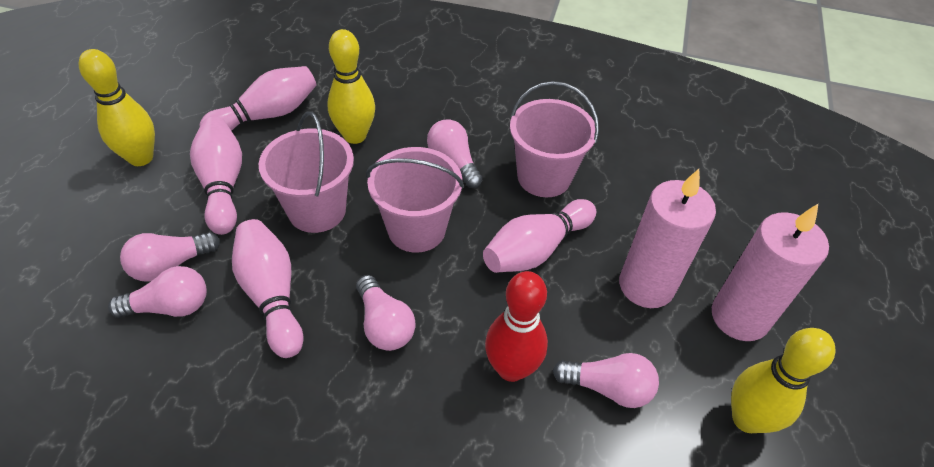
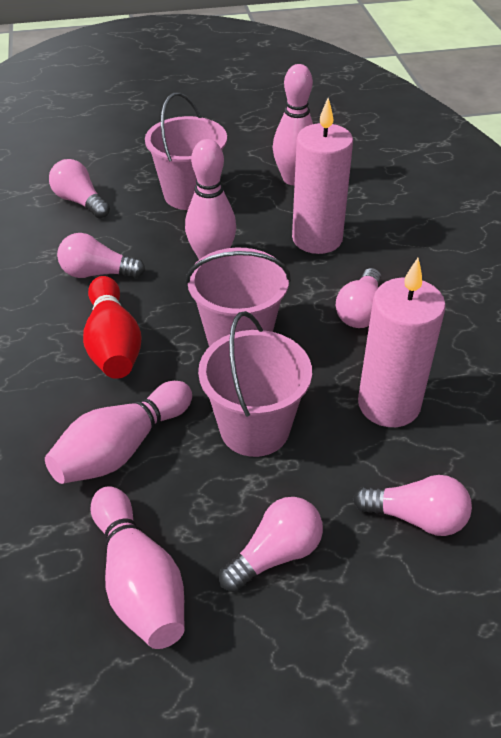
yellow bowling pin: 3 -> 0

